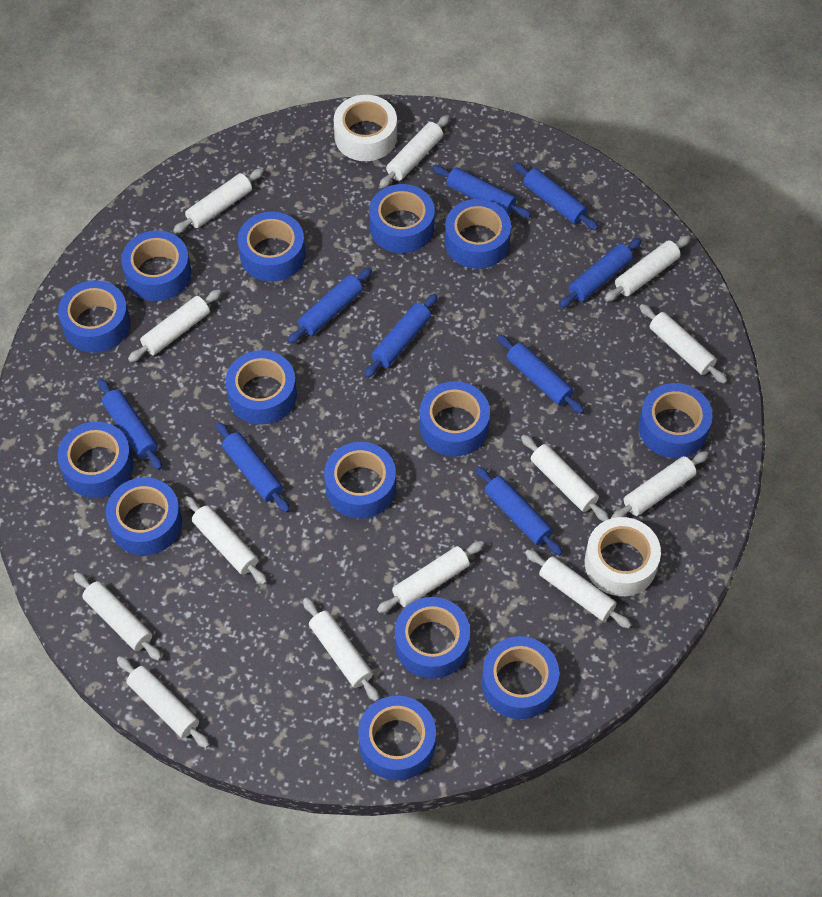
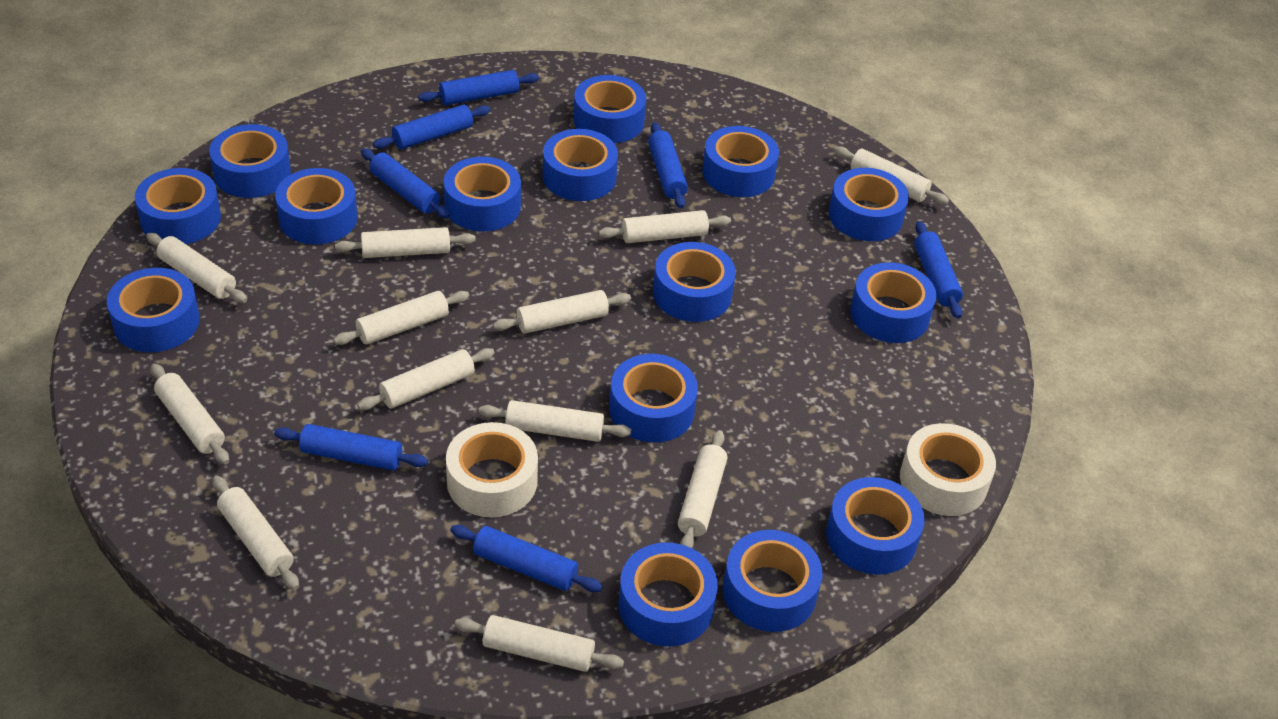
blue rolling pin: 9 -> 7
blue tape: 14 -> 15
white rolling pin: 13 -> 12

